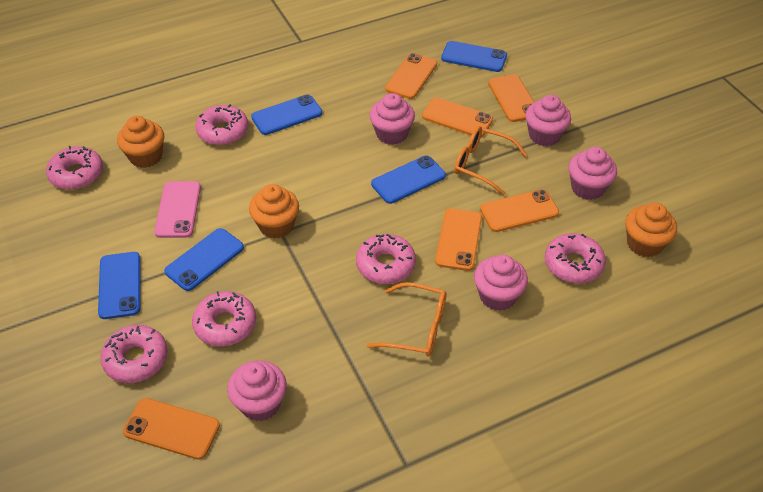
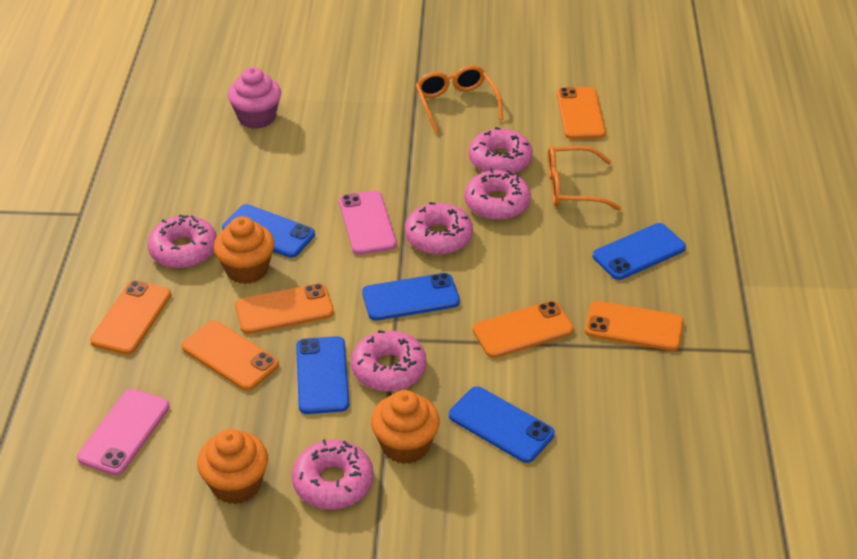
pink cupcake: 5 -> 1
pink phone: 1 -> 2

